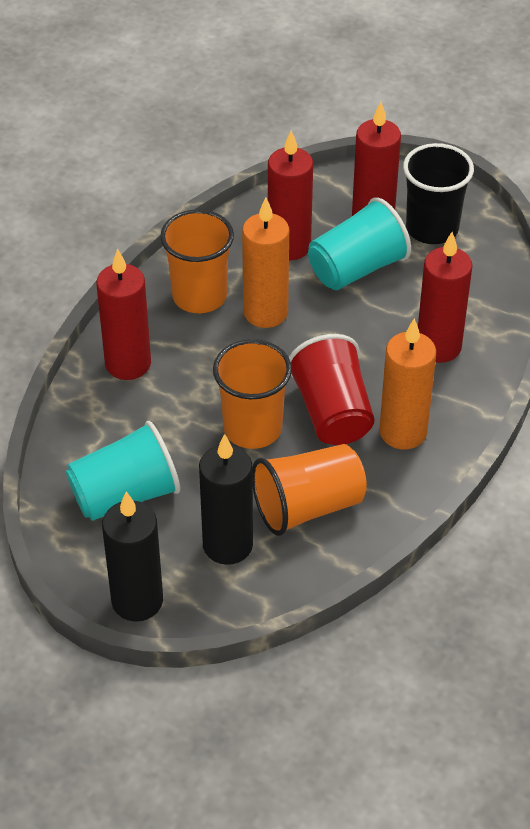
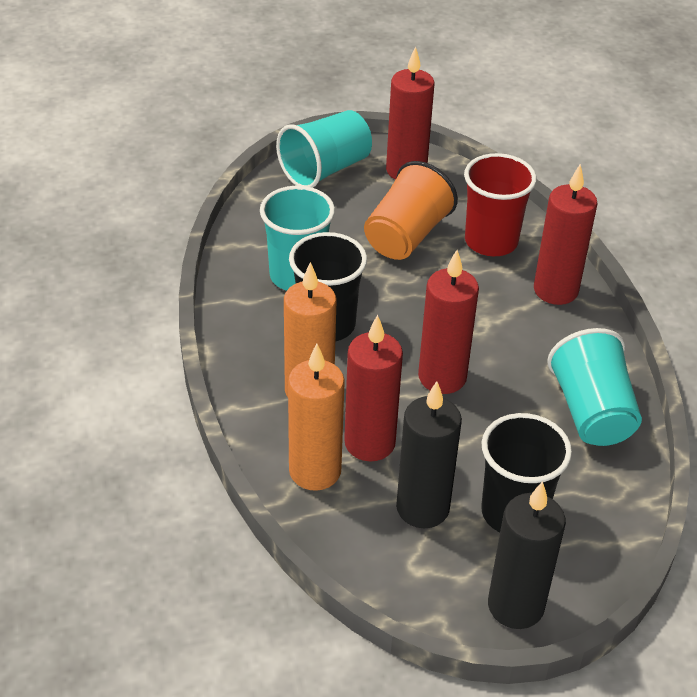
black cup: 1 -> 2
orange cup: 3 -> 1
turquoise cup: 2 -> 3

